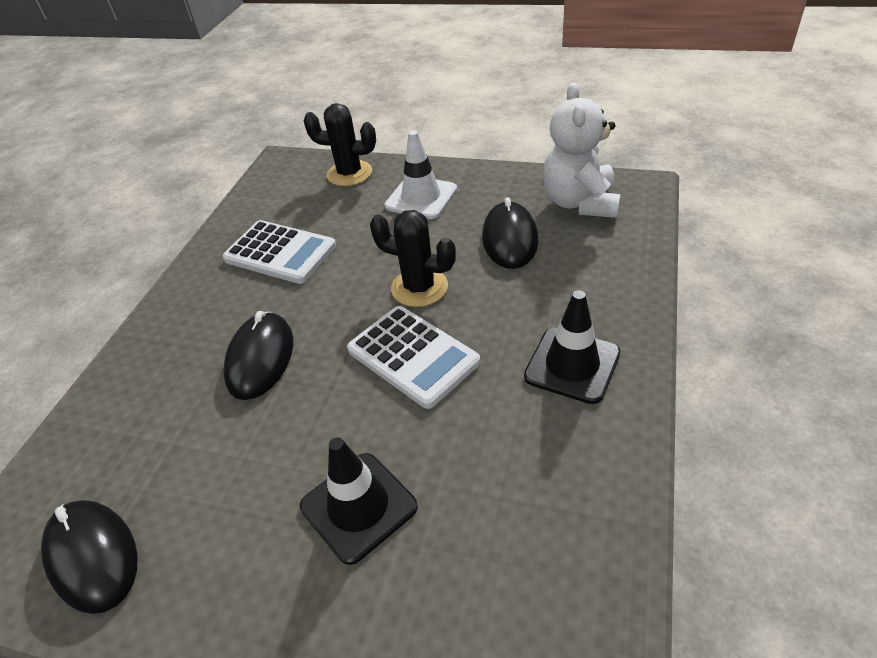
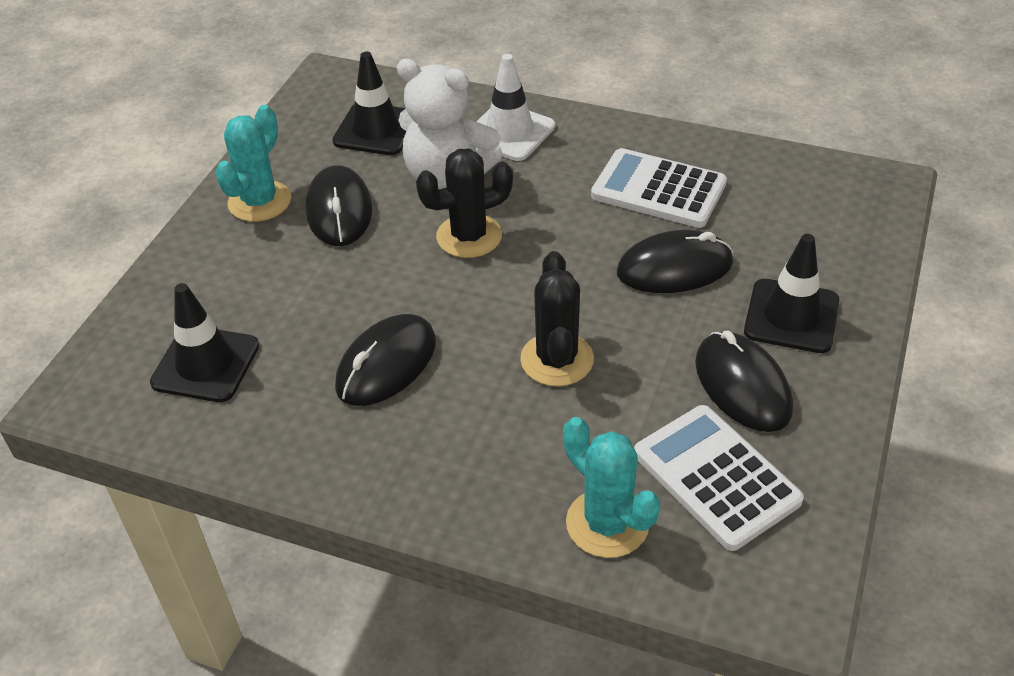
black mouse: 3 -> 4
black traffic cone: 2 -> 3
turquoise cactus: 0 -> 2

